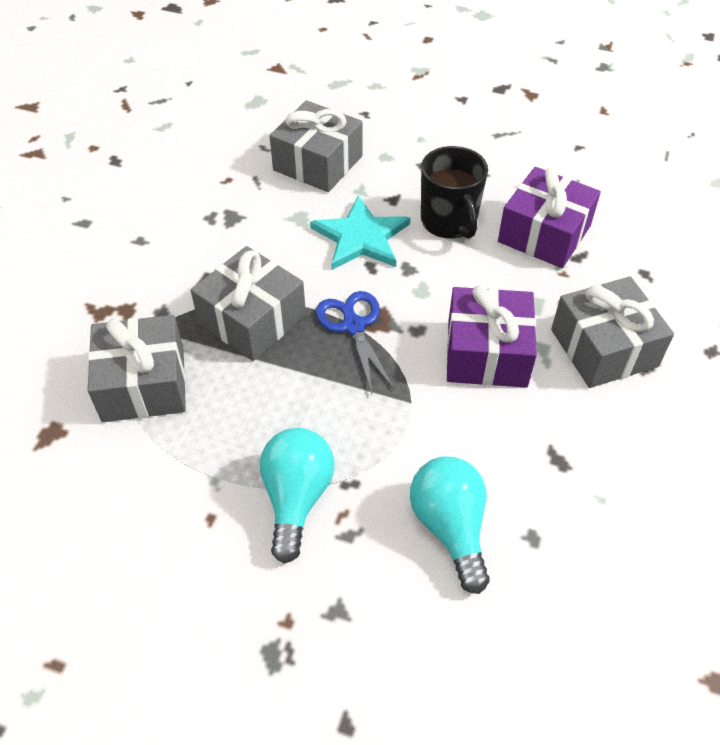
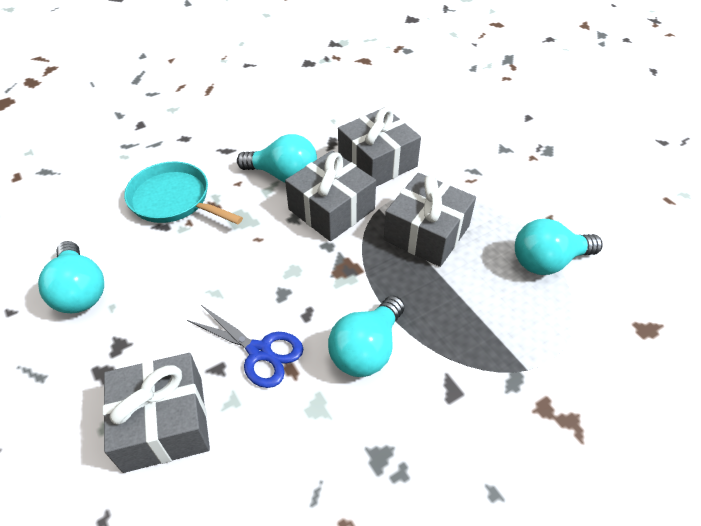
black mug: 1 -> 0
purple gift: 2 -> 0
turquoise light bulb: 2 -> 4
turquoise pan: 0 -> 1
turquoise star: 1 -> 0

